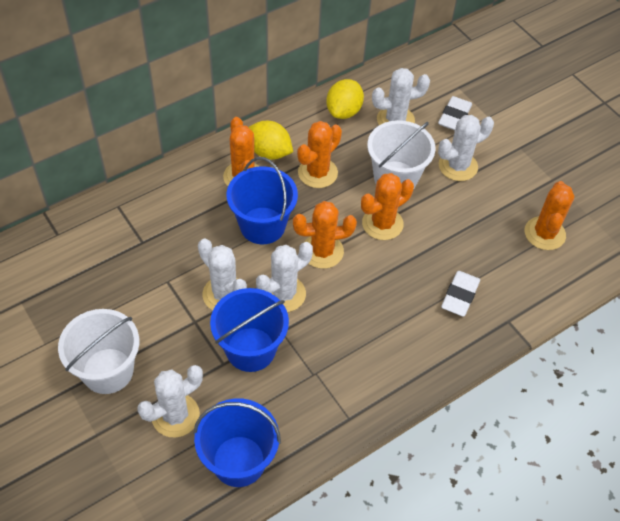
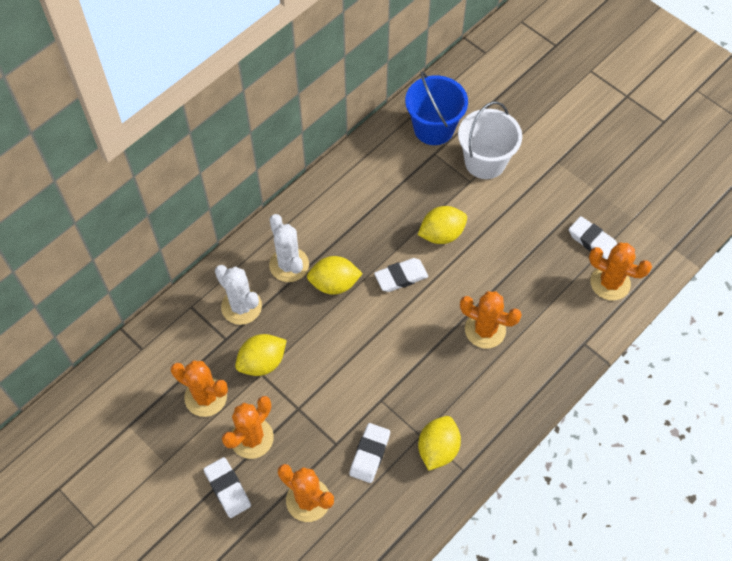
blue bucket: 3 -> 1
white bucket: 2 -> 1
white cactus: 5 -> 2
white eraser: 2 -> 4
yellow lemon: 2 -> 4

